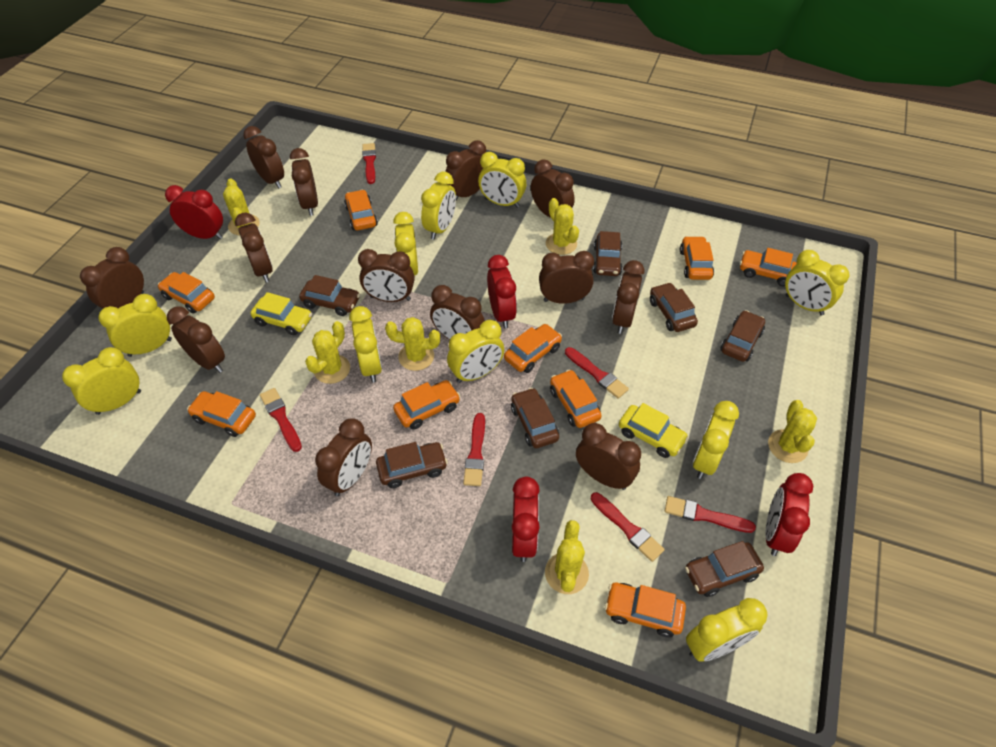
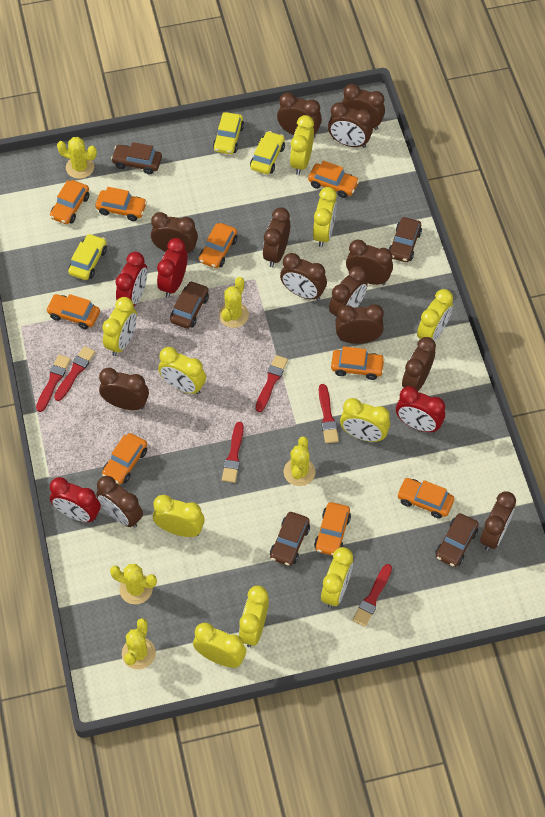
brown car: 7 -> 5
yellow cactus: 6 -> 5
yellow car: 2 -> 3

